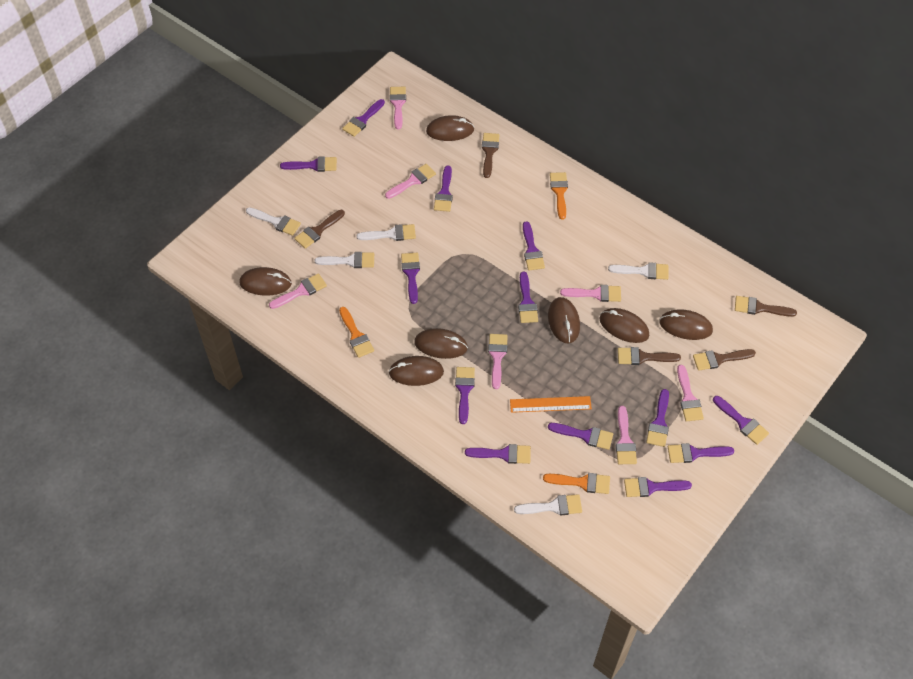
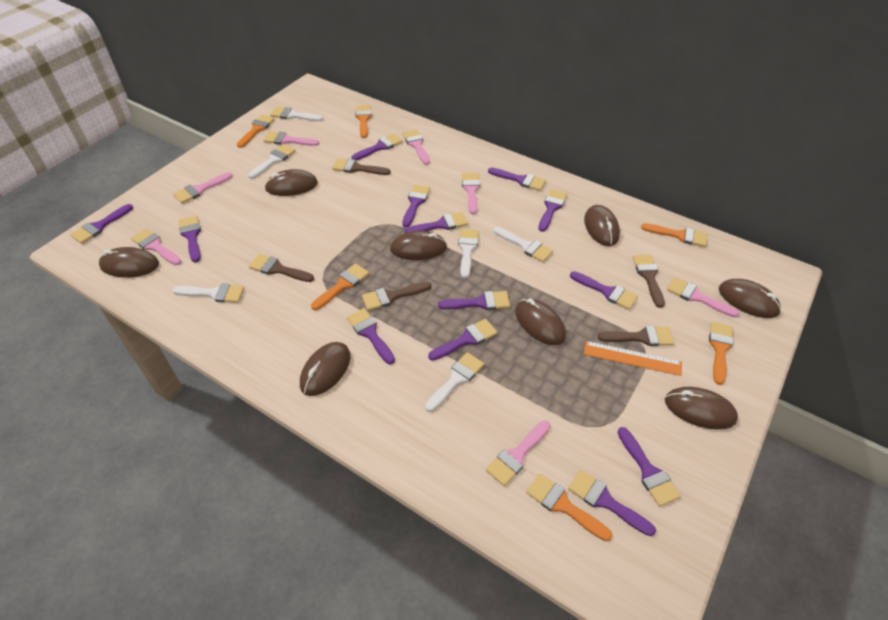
brown mouse: 7 -> 8
orange brush: 3 -> 6
white brush: 5 -> 6

